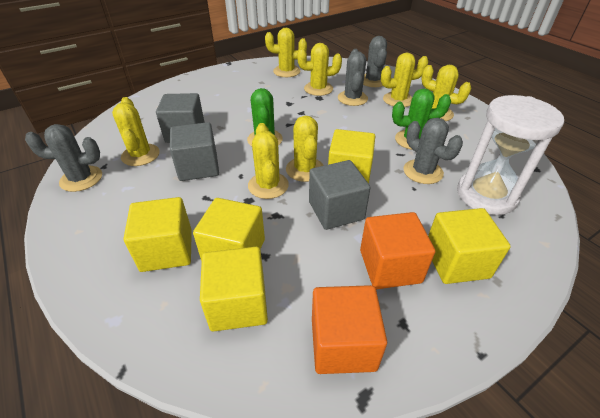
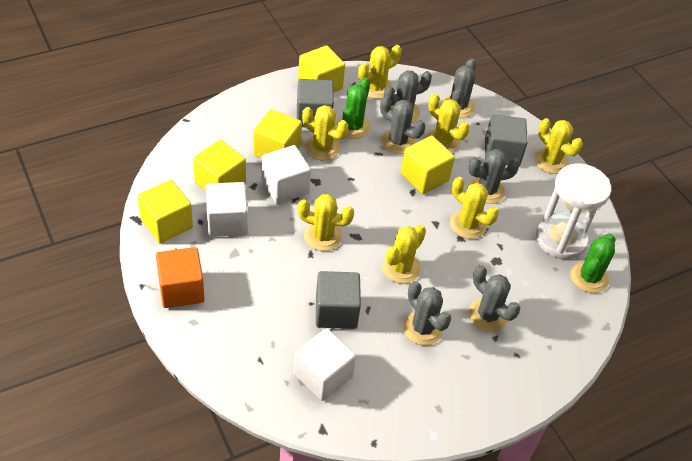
grey cactus: 4 -> 6
orange cube: 2 -> 1
white cube: 0 -> 3

